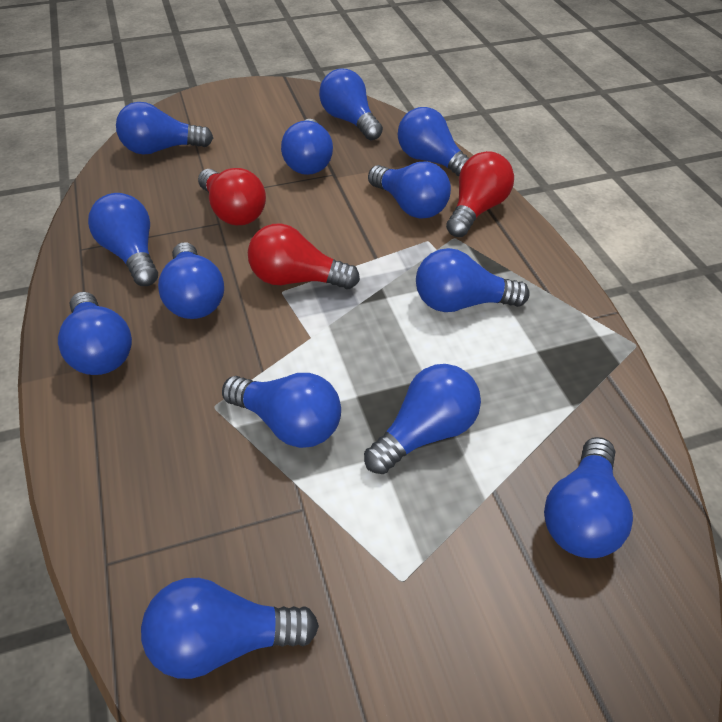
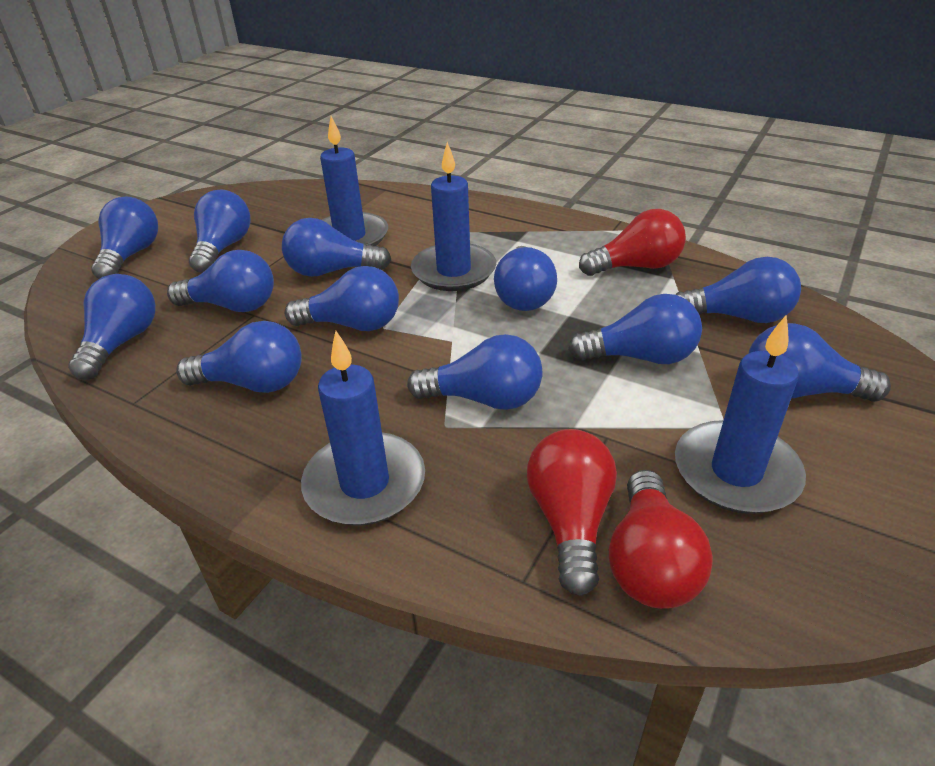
blue candle: 0 -> 4
blue light bulb: 13 -> 12

